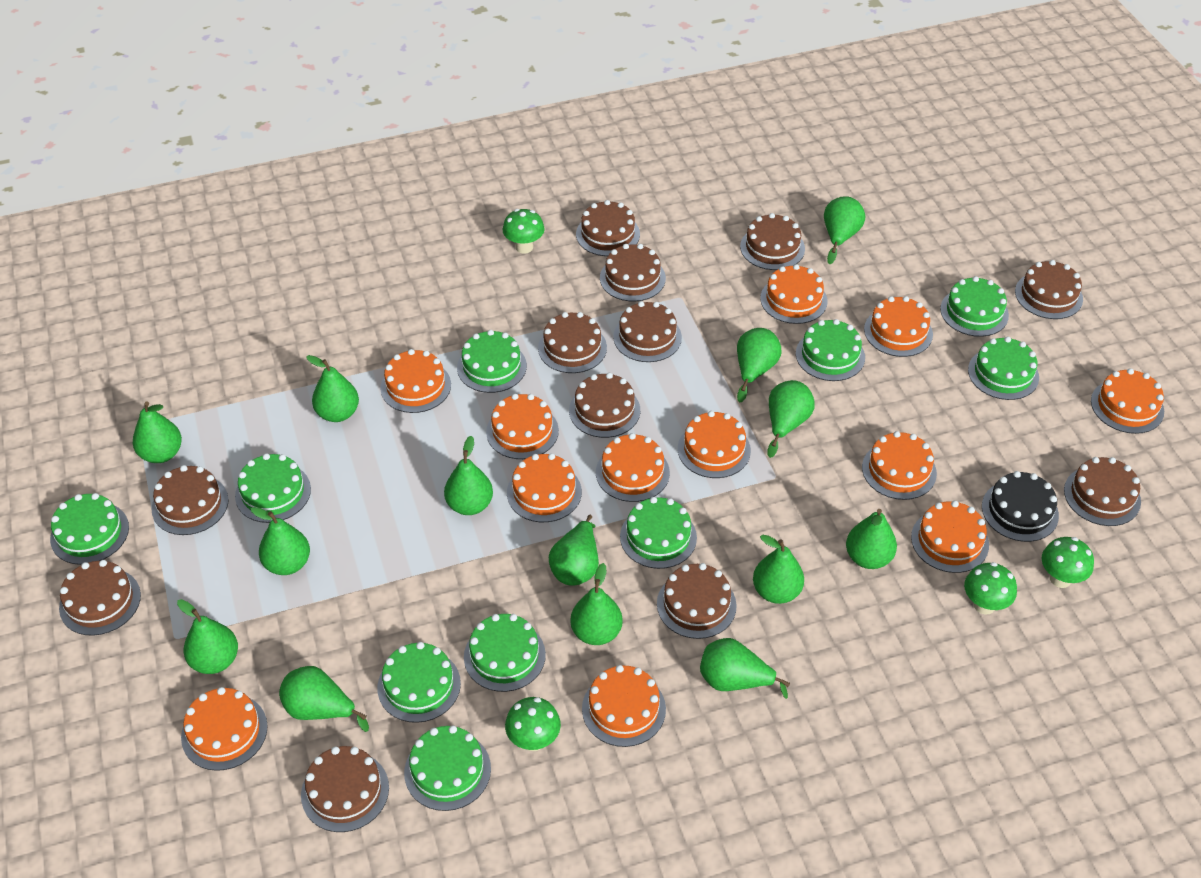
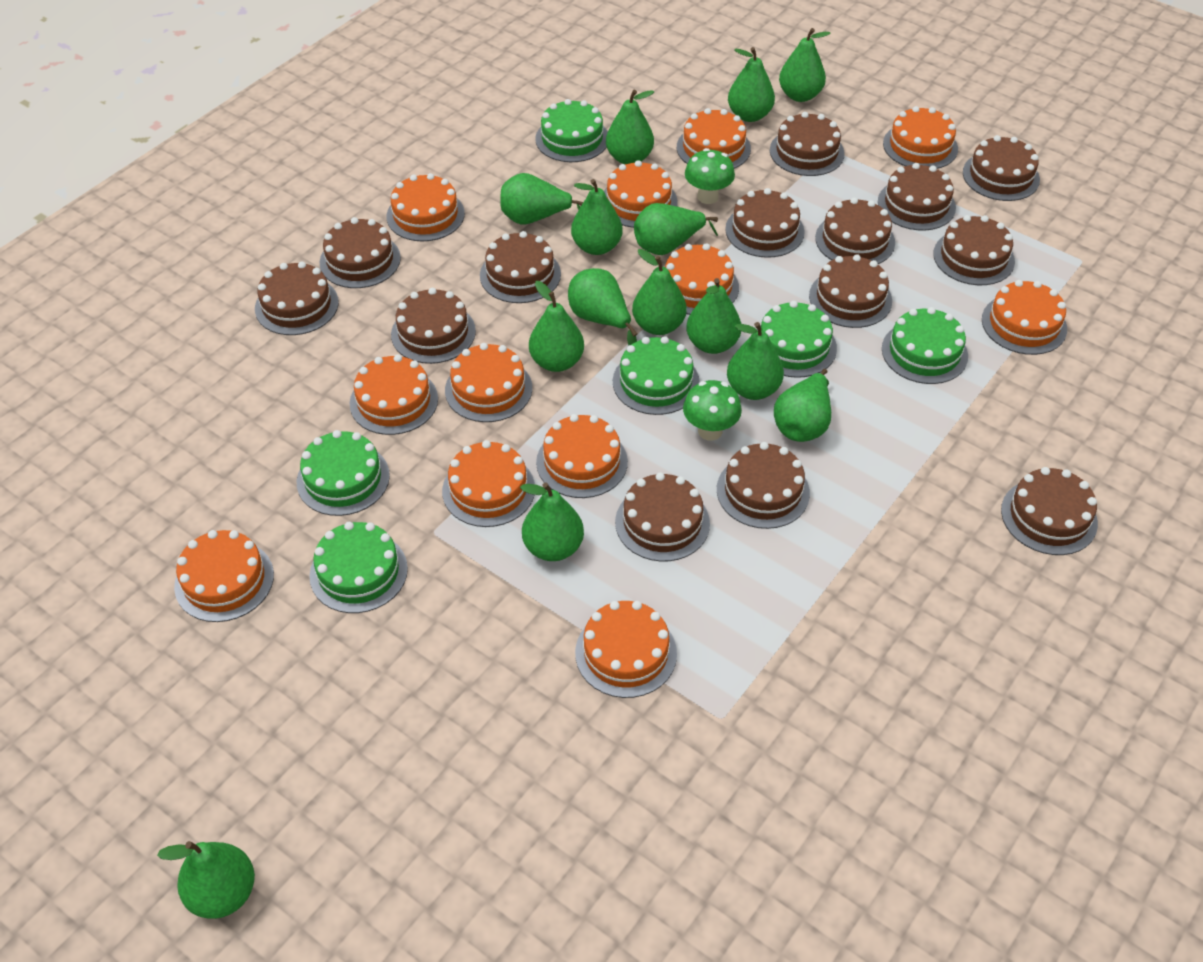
black cake: 1 -> 0
brown cake: 12 -> 14
green cake: 10 -> 6
green mushroom: 4 -> 2

